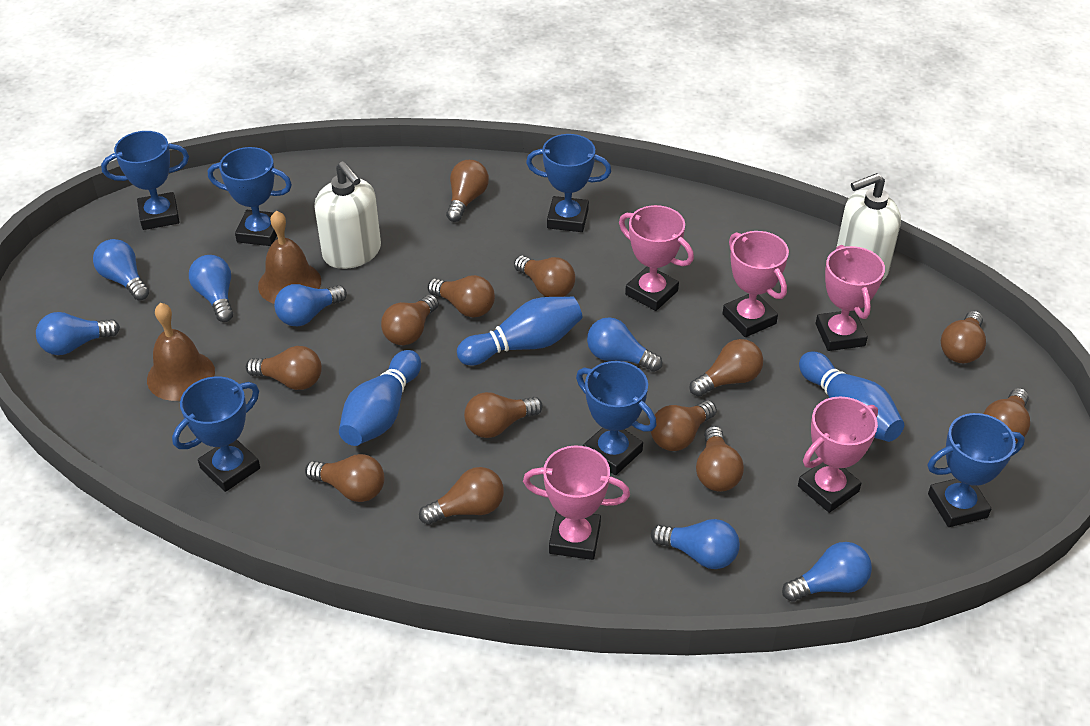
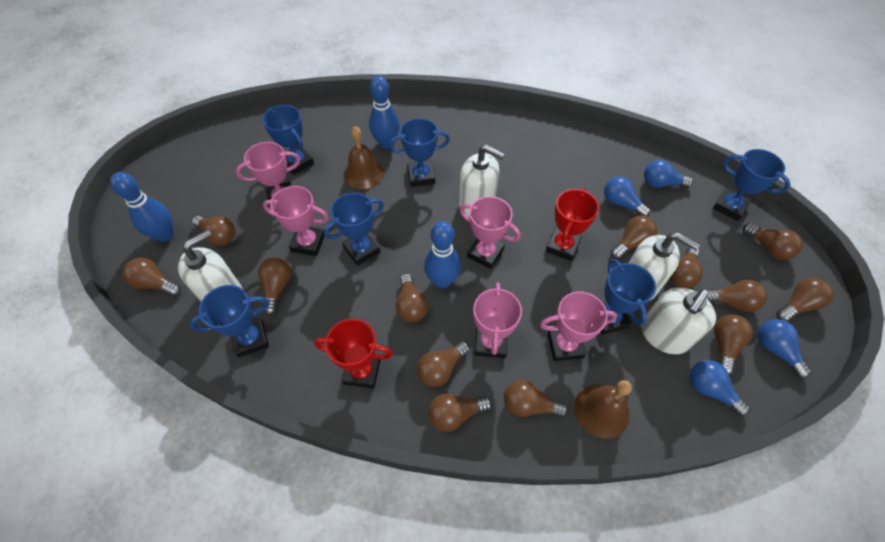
blue light bulb: 7 -> 4
red trophy: 0 -> 2
white soap dispenser: 2 -> 4

